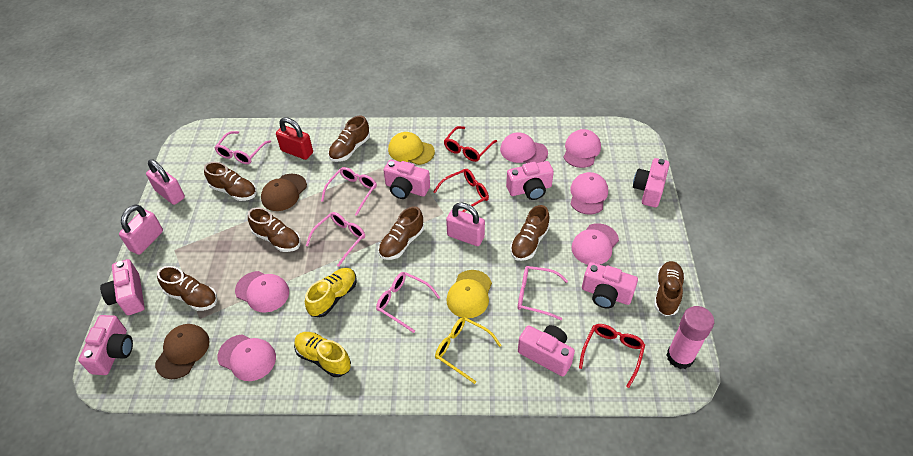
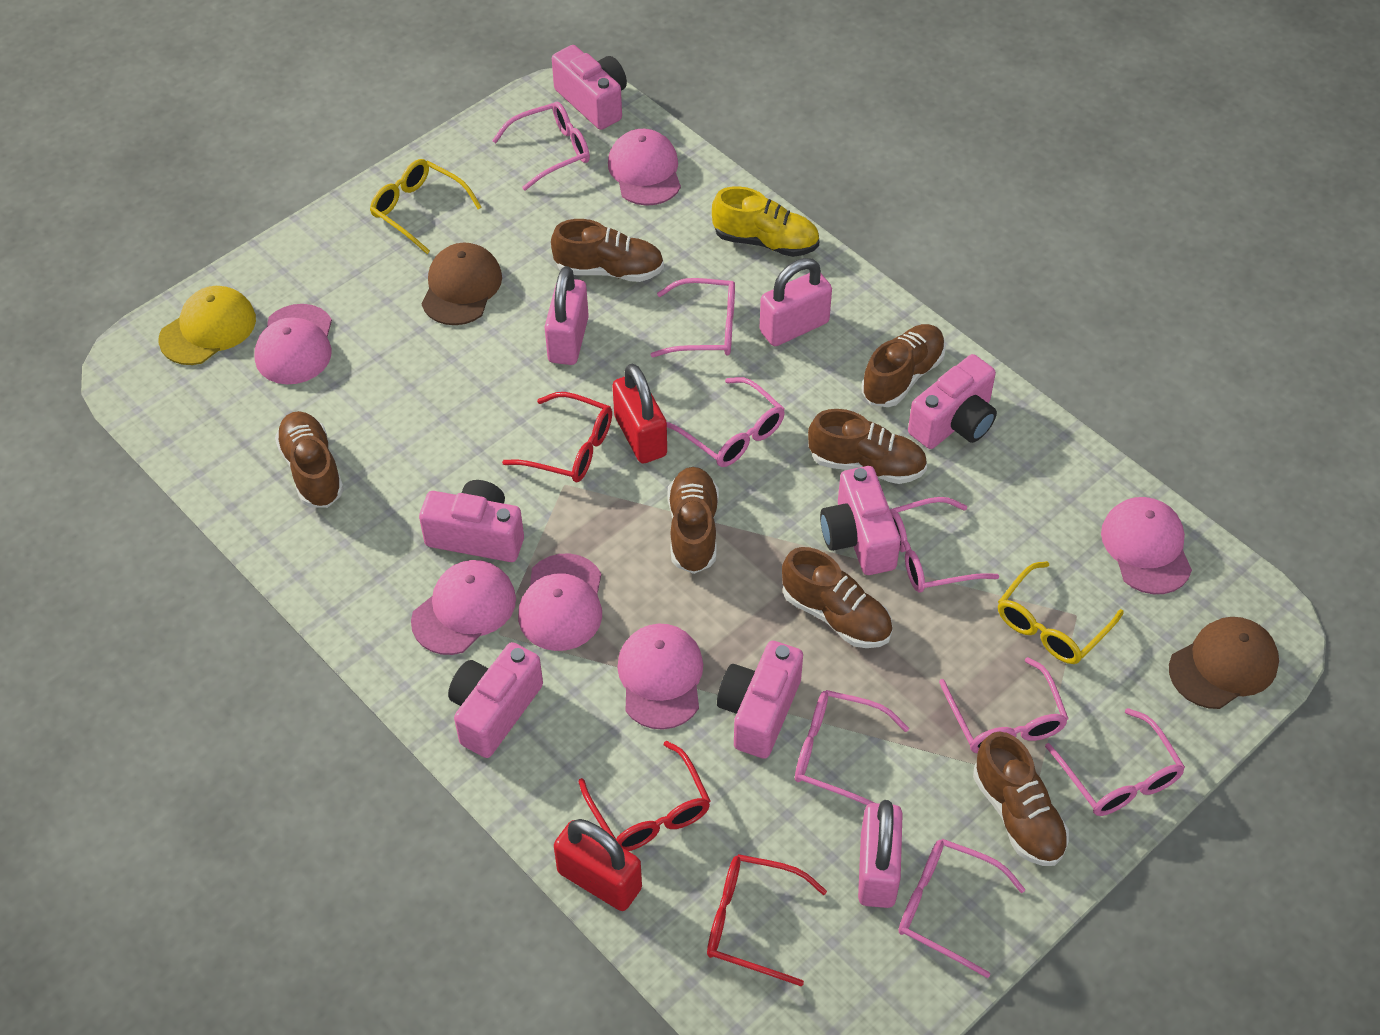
pink camera: 7 -> 6
pink glasses: 5 -> 8
pink glue stick: 1 -> 0
red padlock: 1 -> 2
yellow cap: 2 -> 1
yellow glasses: 1 -> 2
yellow shoe: 2 -> 1

